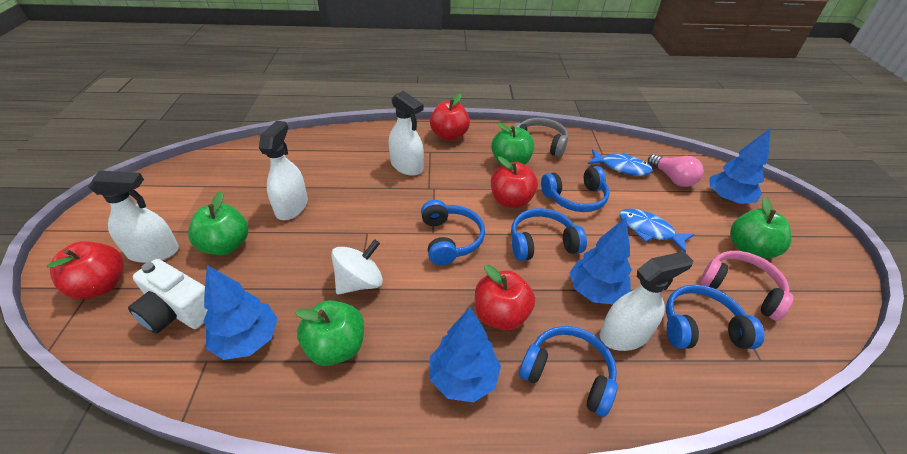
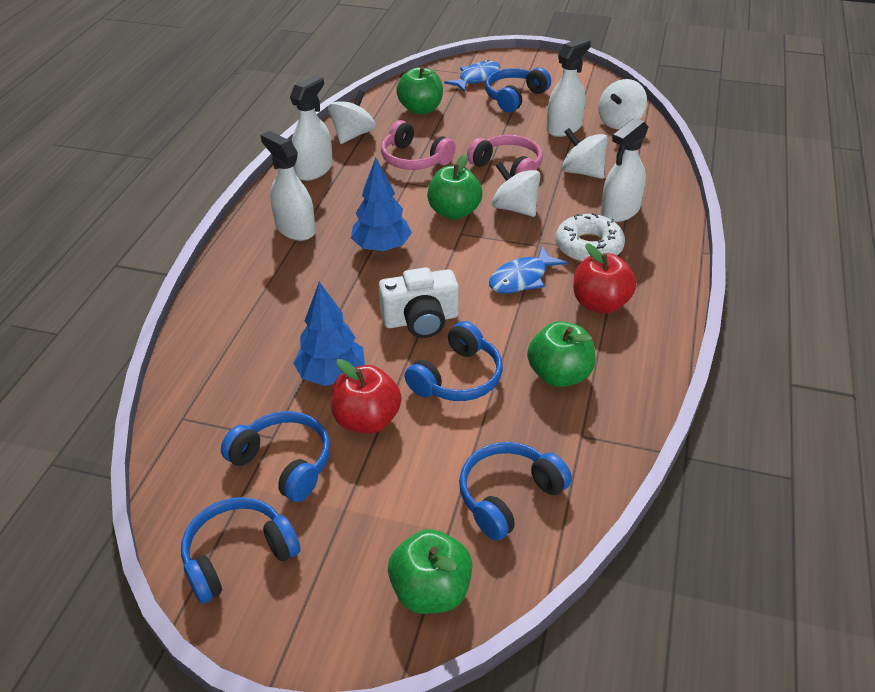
blue tree: 4 -> 2
grey headphones: 1 -> 0
pink headphones: 1 -> 2
pink light bulb: 1 -> 0
red apple: 4 -> 2
white donut: 0 -> 1
white spinning top: 1 -> 4

